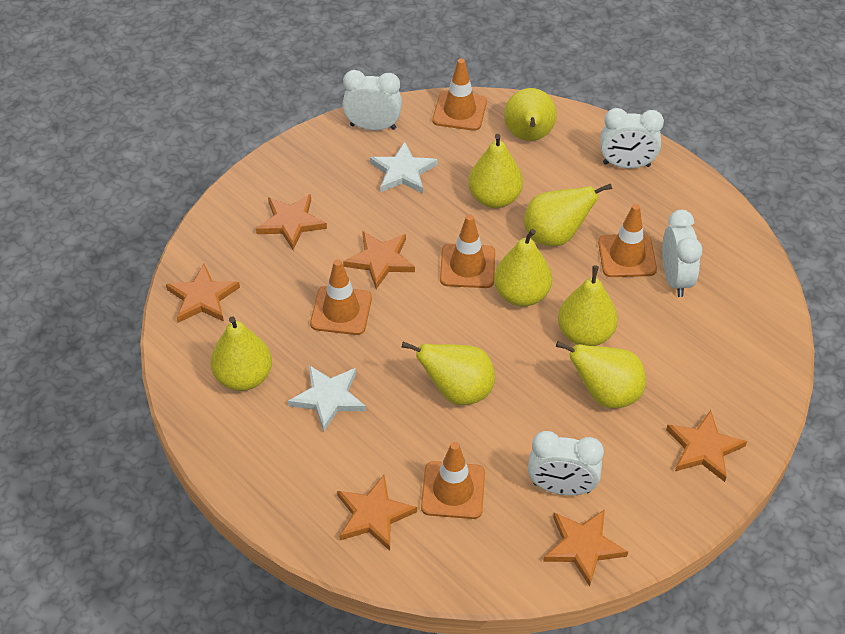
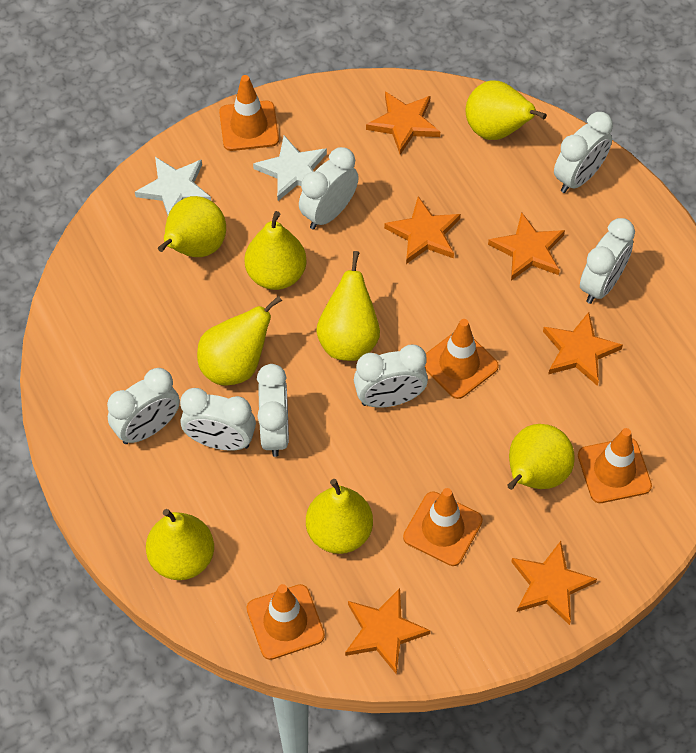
white clock: 4 -> 7

